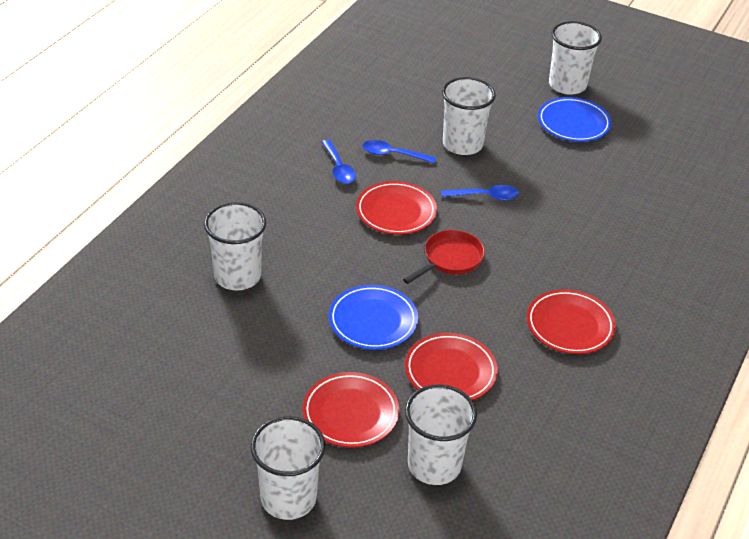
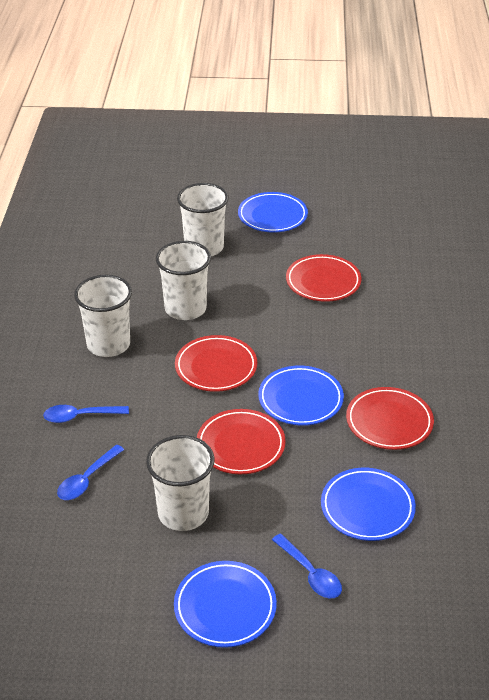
blue plate: 2 -> 4
red pan: 1 -> 0
white cup: 5 -> 4

